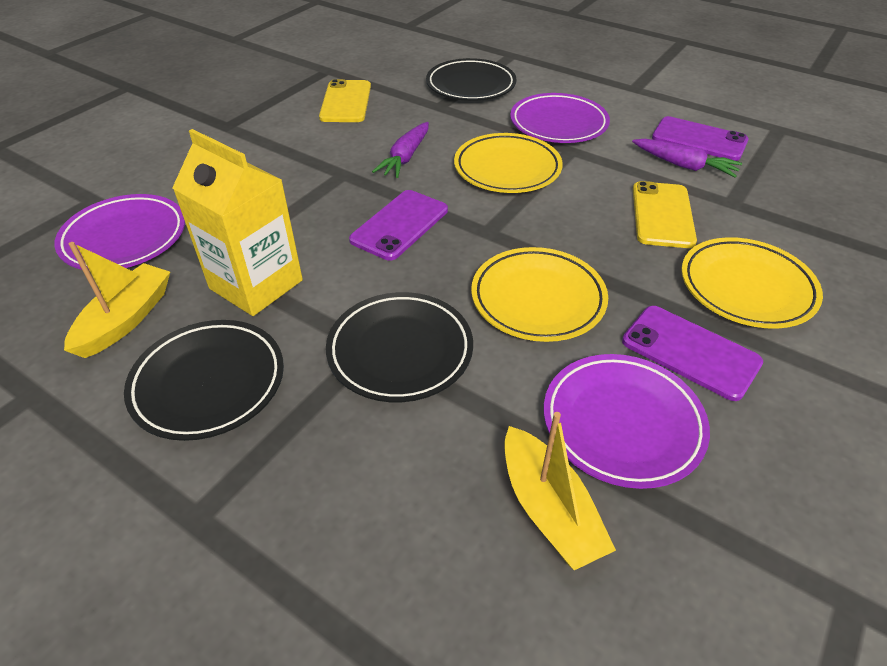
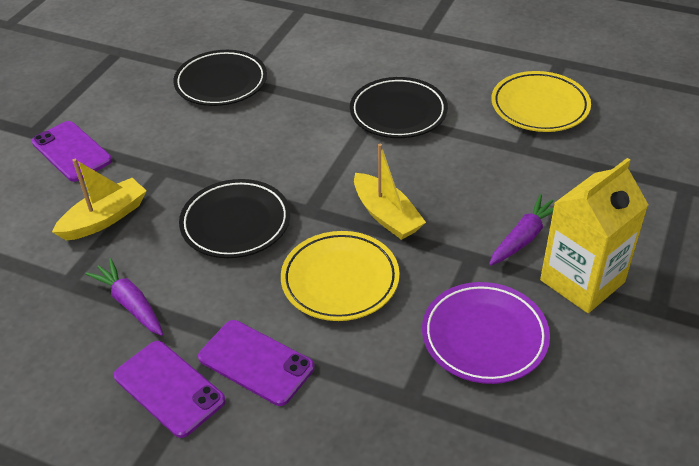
purple plate: 3 -> 1
yellow phone: 2 -> 0
yellow plate: 3 -> 2

